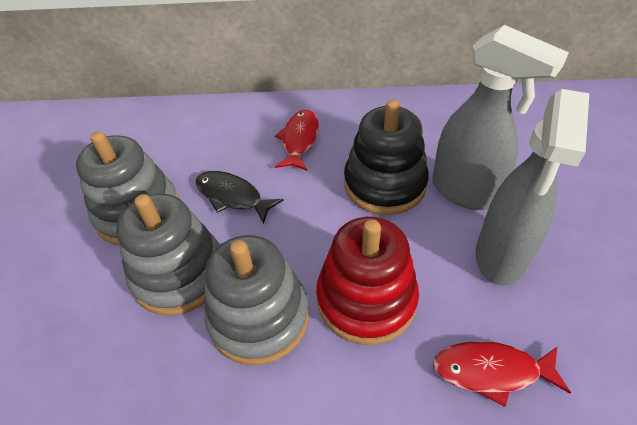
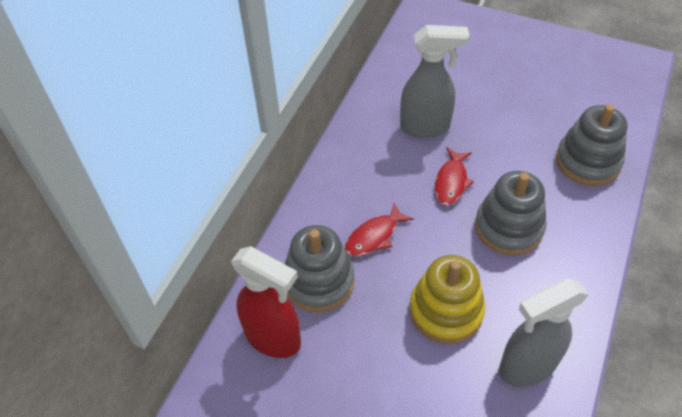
black fish: 1 -> 0
black stacking toy: 1 -> 0
red spray bottle: 0 -> 1
red stacking toy: 1 -> 0
yellow stacking toy: 0 -> 1

